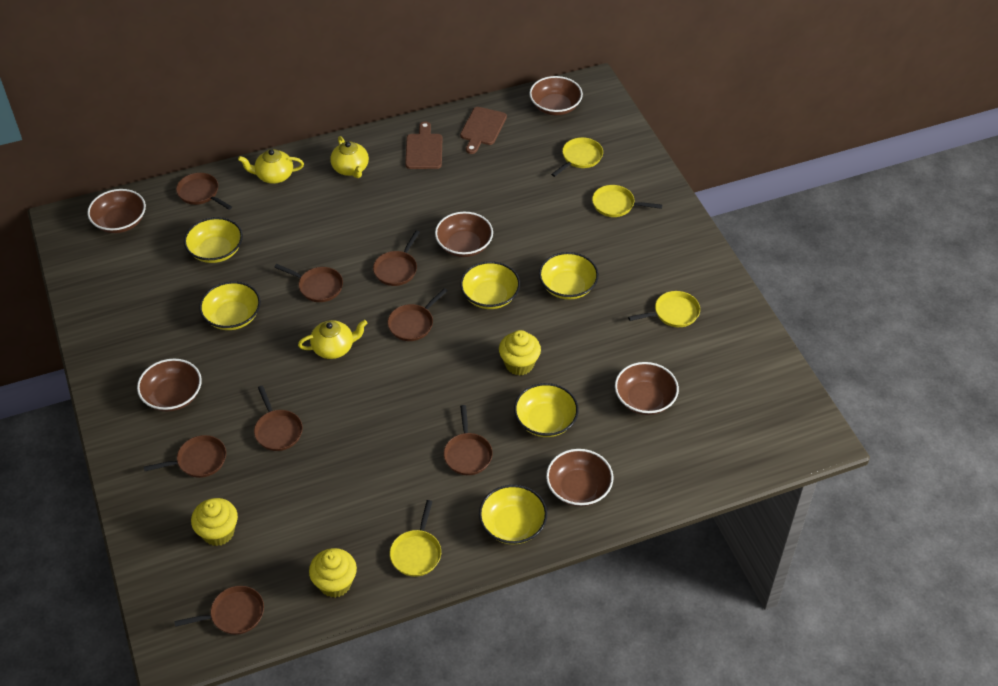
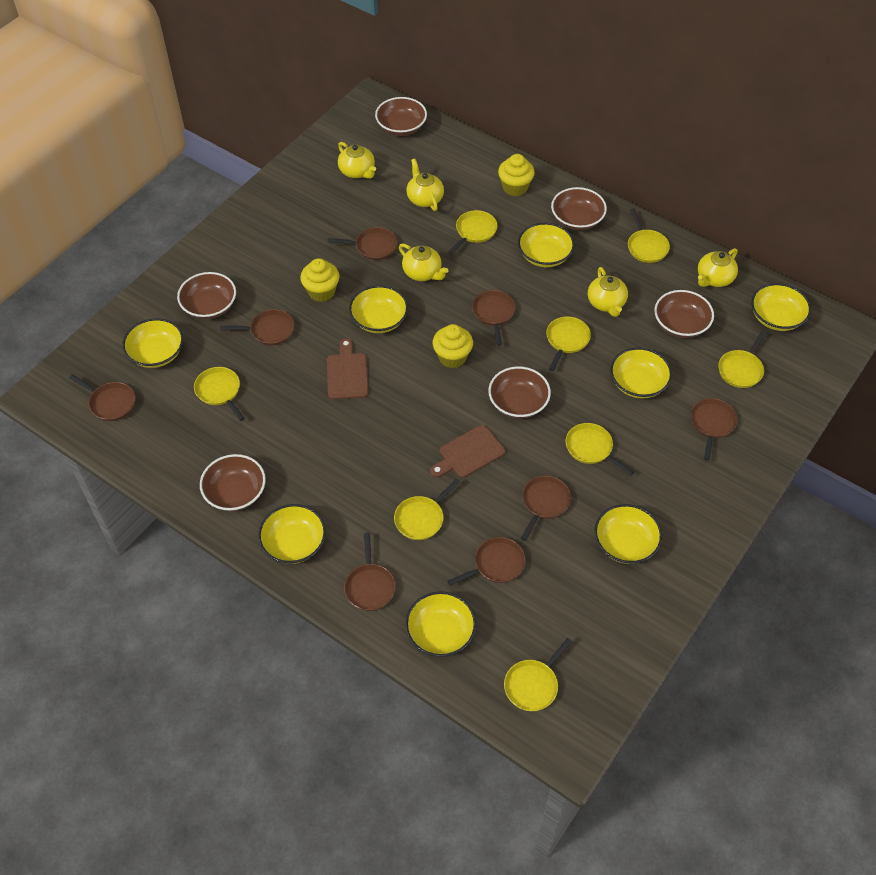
yellow bowl: 6 -> 8
yellow pan: 4 -> 8
yellow teapot: 3 -> 5

